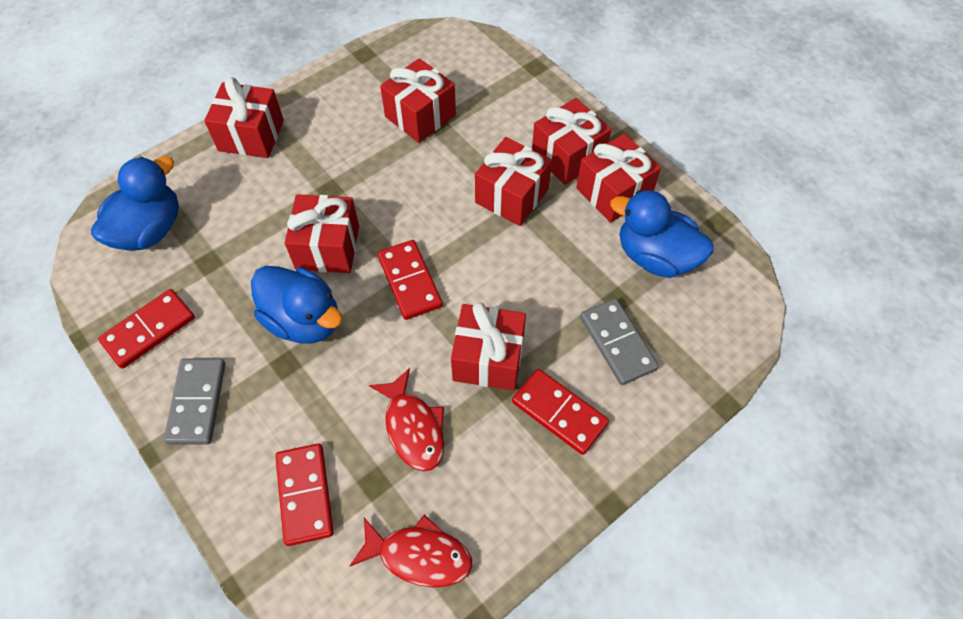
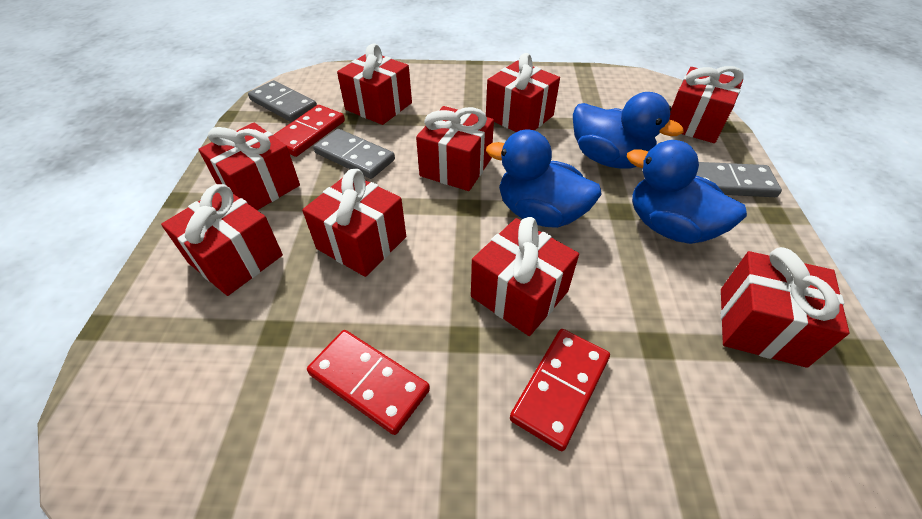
grey domino: 2 -> 3
red domino: 4 -> 3
red fish: 2 -> 0
red gift: 7 -> 9

